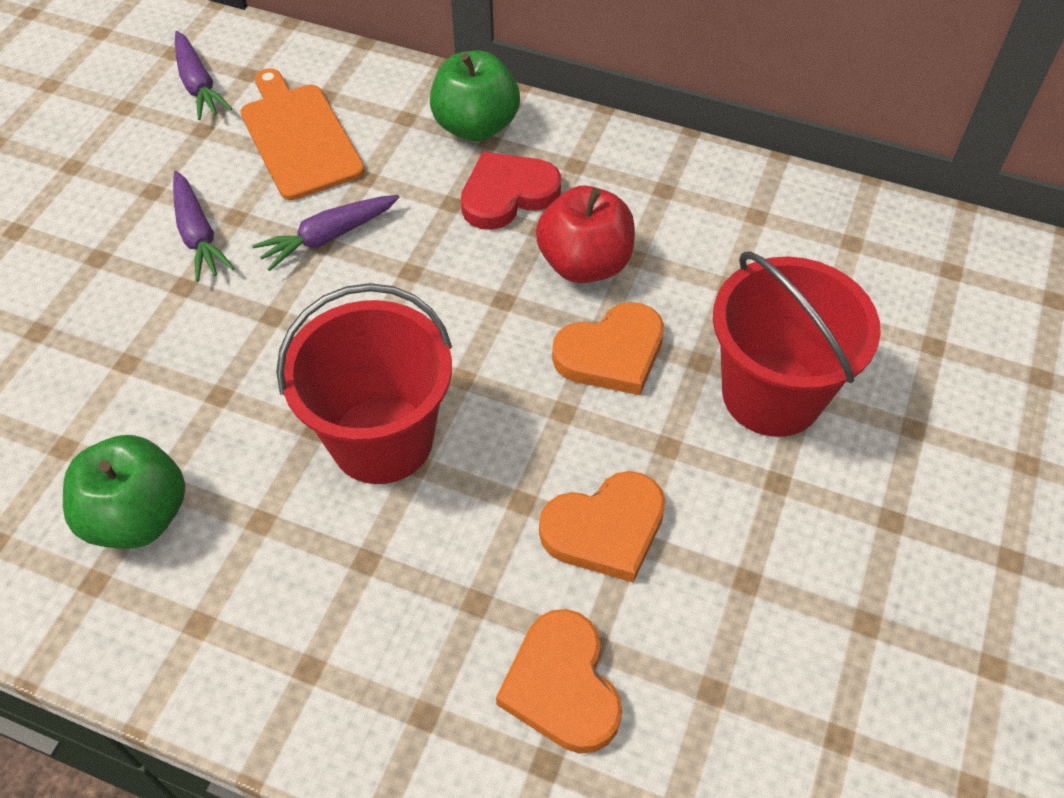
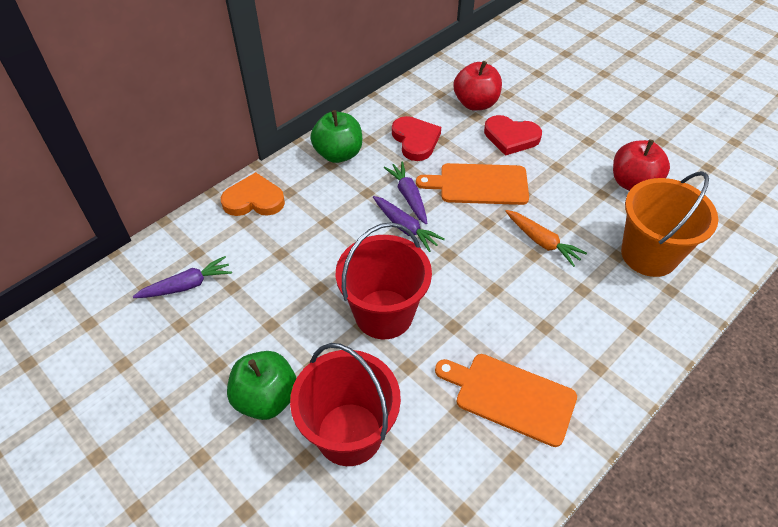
orange bucket: 0 -> 1
orange carrot: 0 -> 1
orange cutting board: 1 -> 2
orange heart: 3 -> 1
red apple: 1 -> 2
red heart: 1 -> 2

